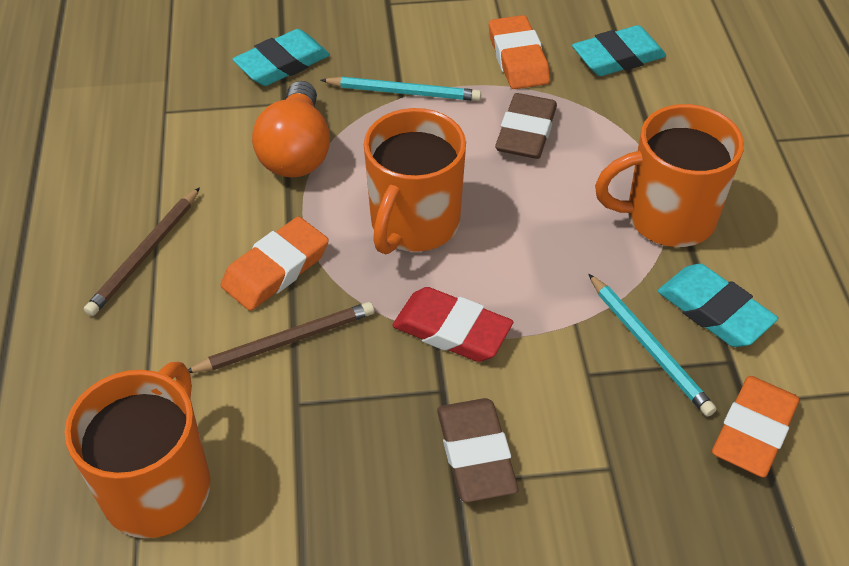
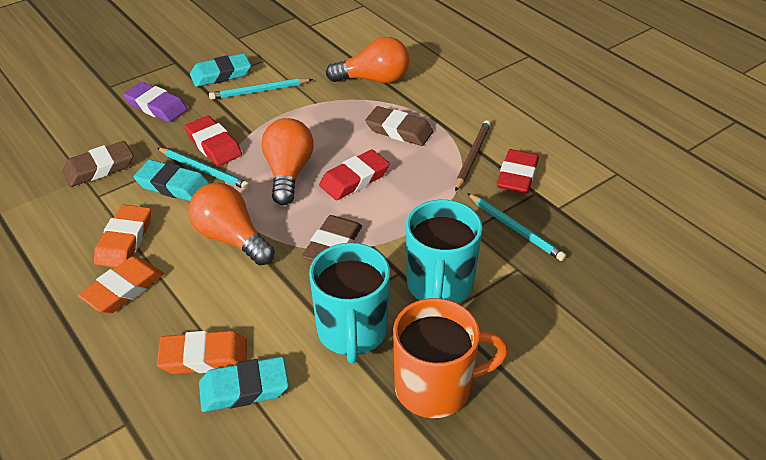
brown eraser: 2 -> 3
brown pencil: 2 -> 1
orange light bulb: 1 -> 3
orange mug: 3 -> 1
purple eraser: 0 -> 1
red eraser: 1 -> 3
turquoise mug: 0 -> 2
turquoise pencil: 2 -> 3

